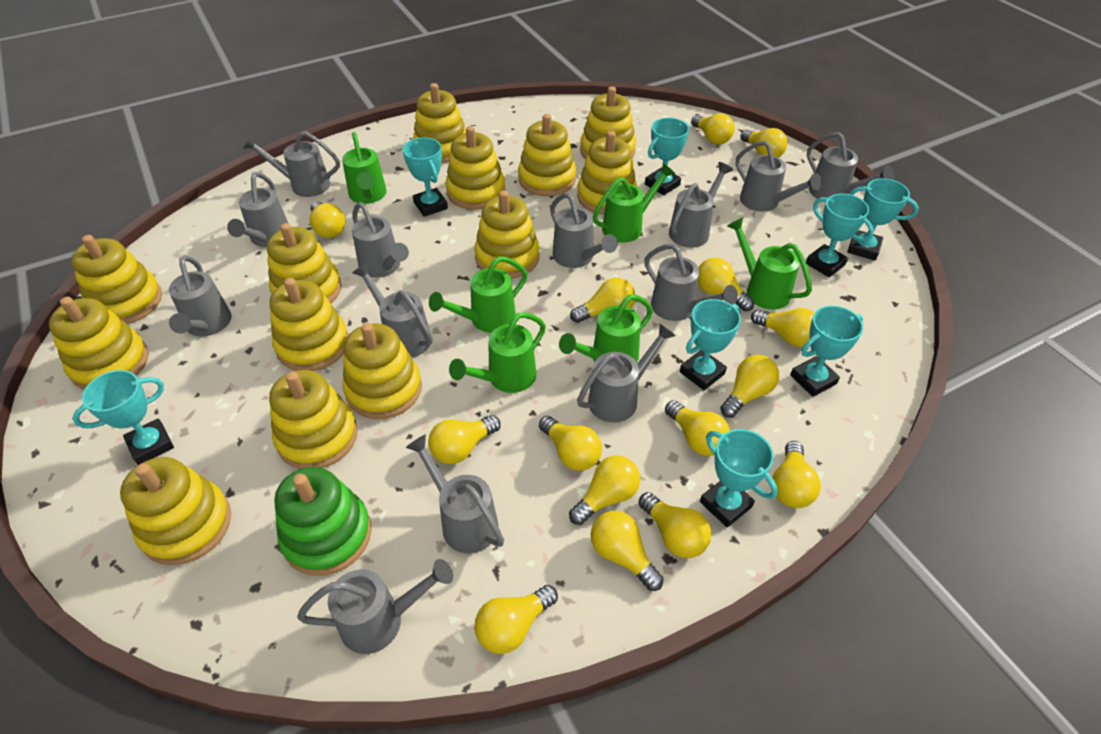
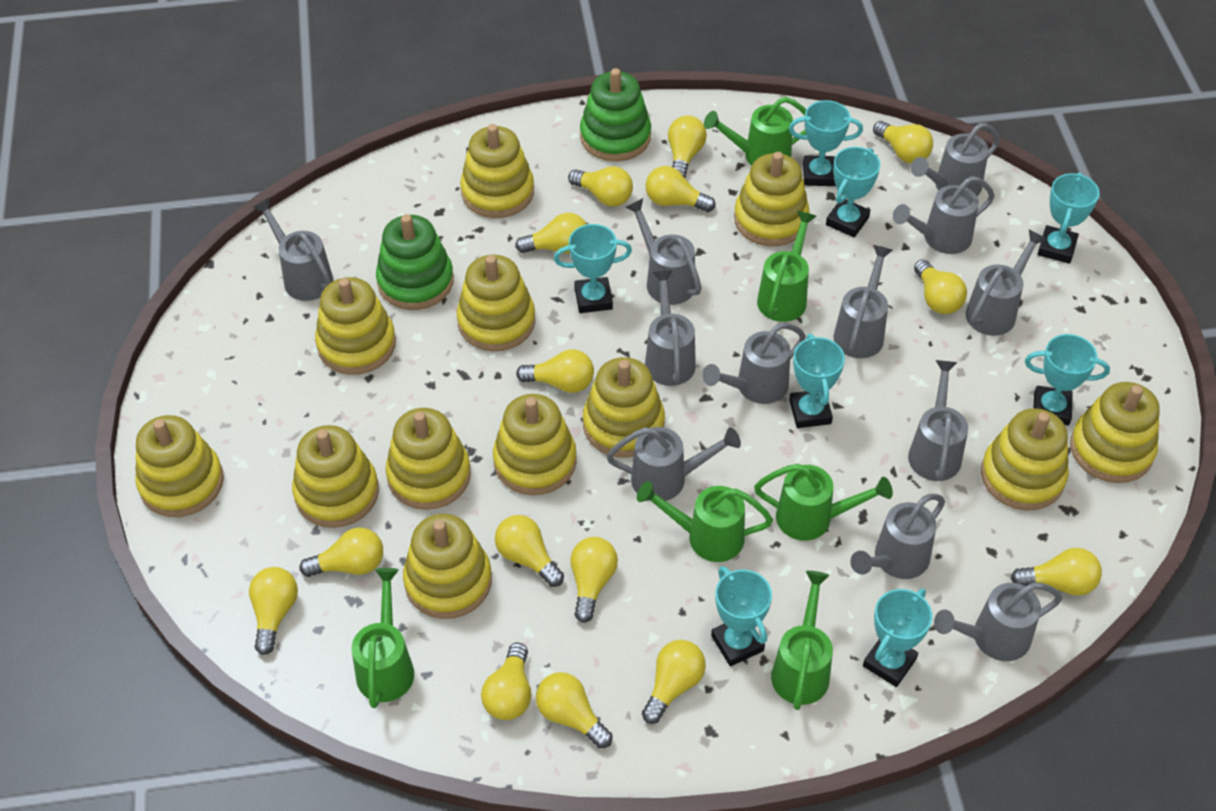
green stacking toy: 1 -> 2
grey watering can: 13 -> 12
yellow stacking toy: 13 -> 12

